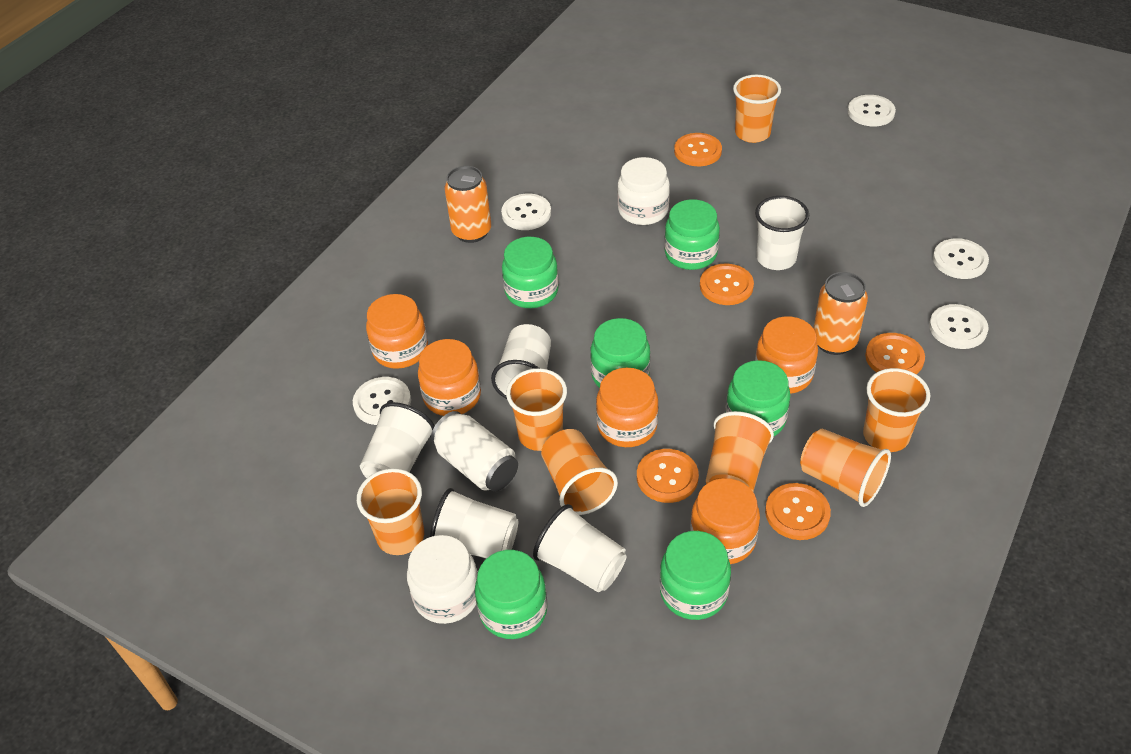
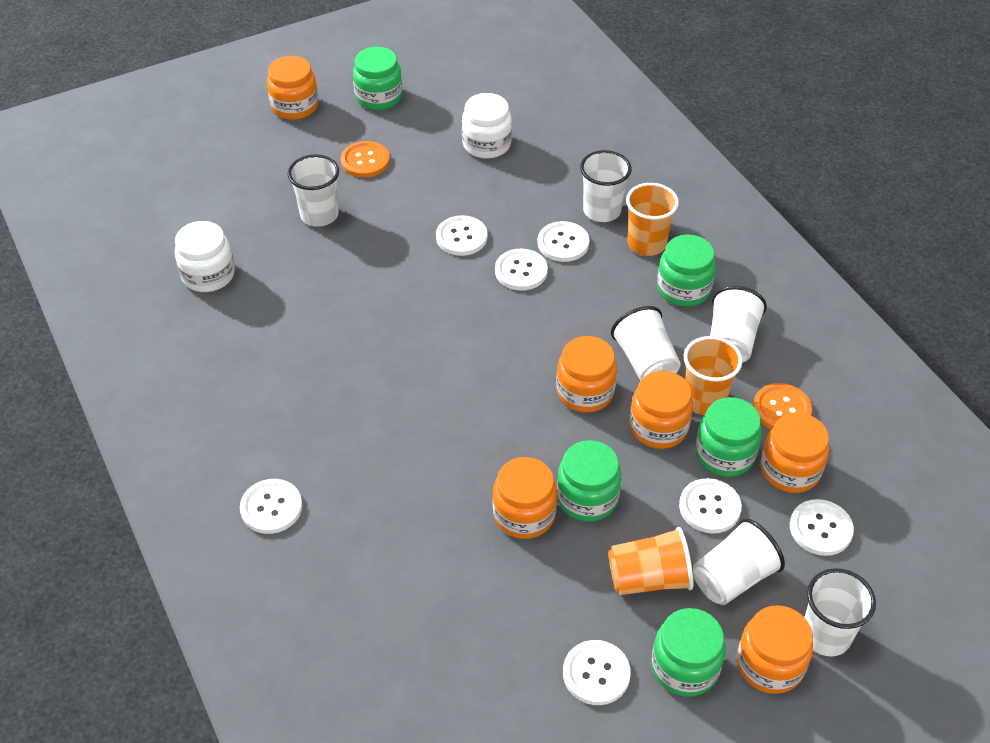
green jar: 6 -> 5
orange button: 5 -> 2
orange can: 2 -> 0
orange cup: 7 -> 3
orange jar: 5 -> 6
white button: 5 -> 7
white can: 1 -> 0
white cup: 5 -> 6

